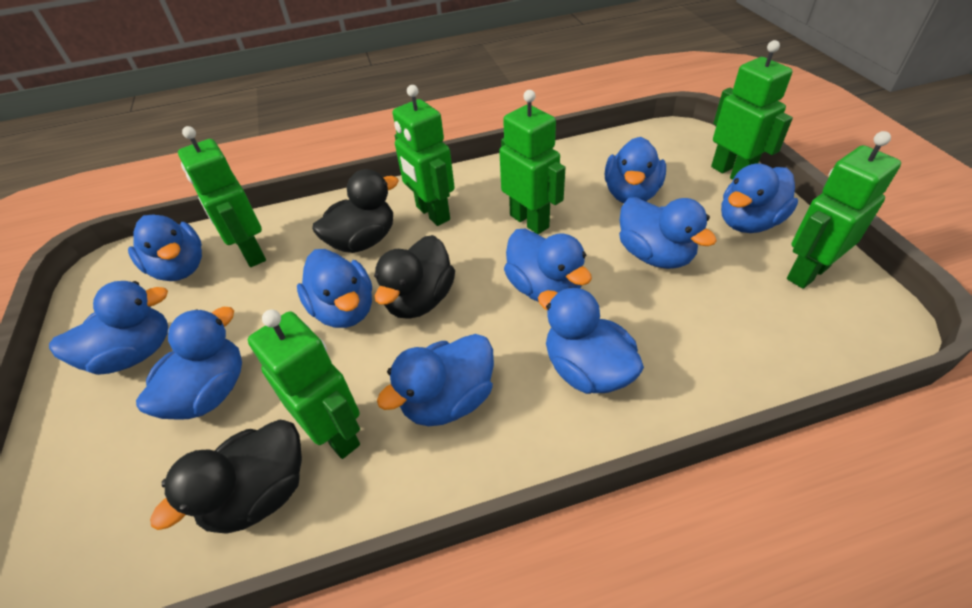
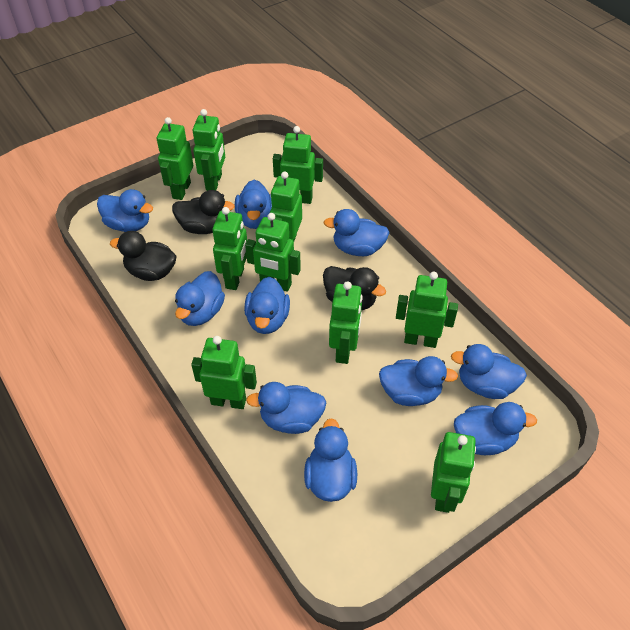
green robot: 6 -> 10

